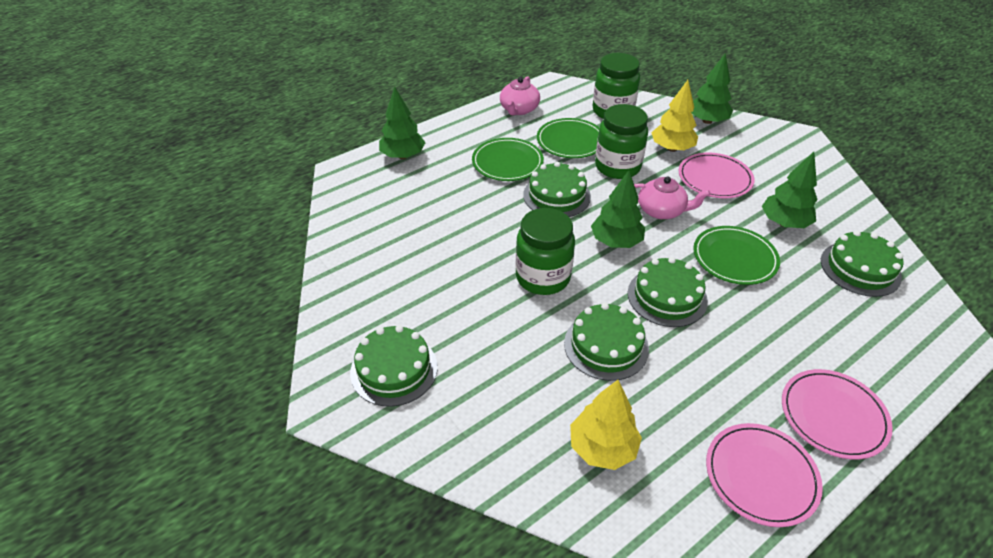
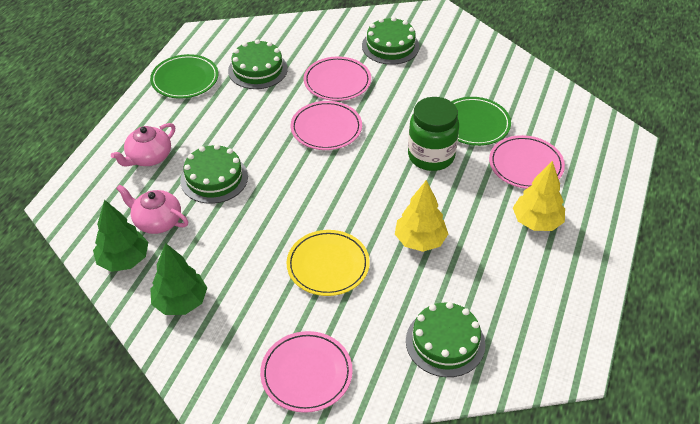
green cake: 5 -> 4
green jar: 3 -> 1
green plate: 3 -> 2
green tree: 4 -> 2
pink plate: 3 -> 4
yellow plate: 0 -> 1

